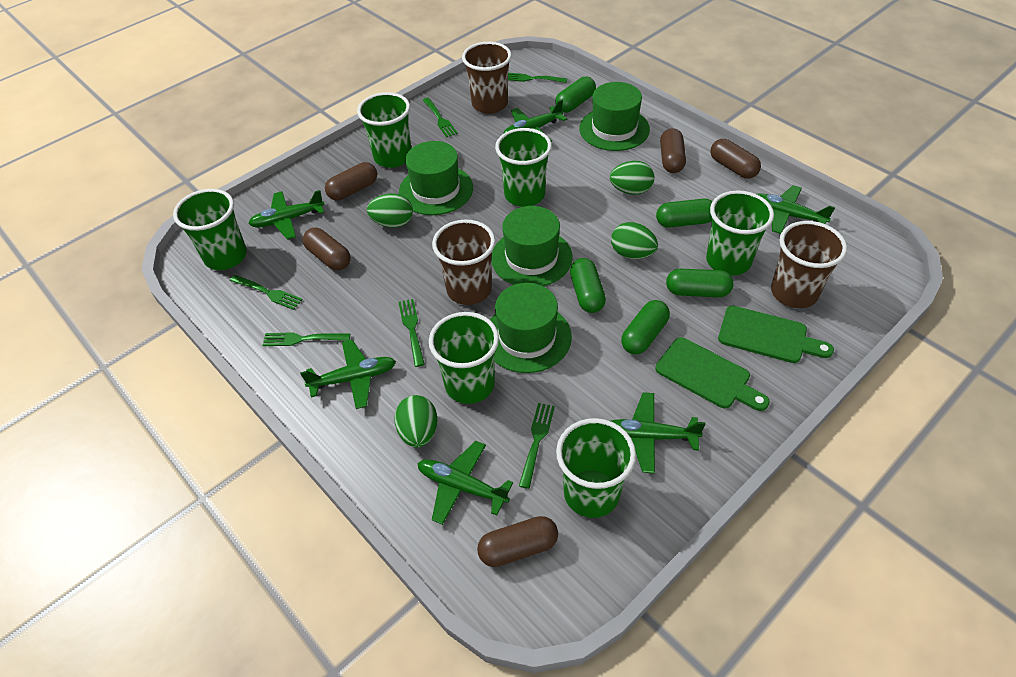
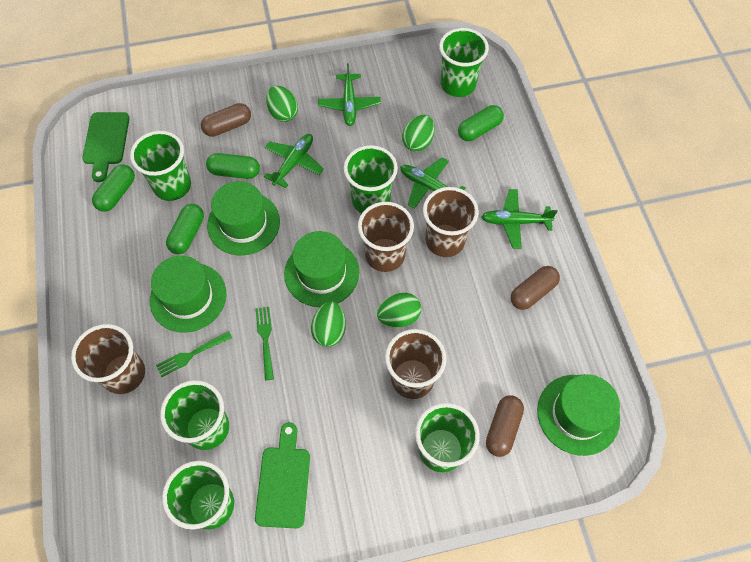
brown capsule: 5 -> 3
brown cup: 3 -> 4
green capsule: 5 -> 4
green fork: 6 -> 2
green plane: 6 -> 4

